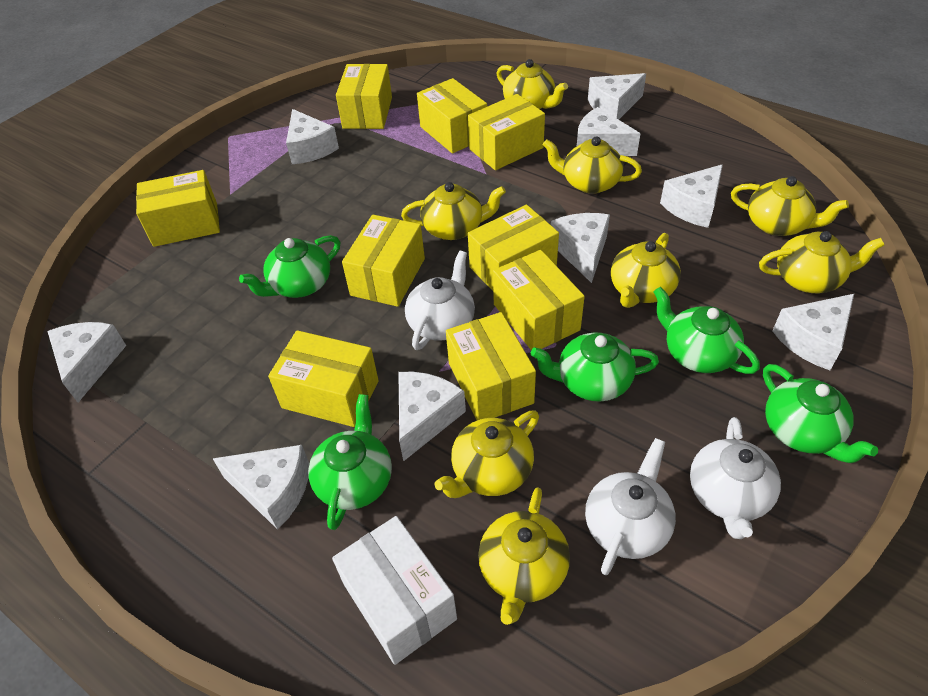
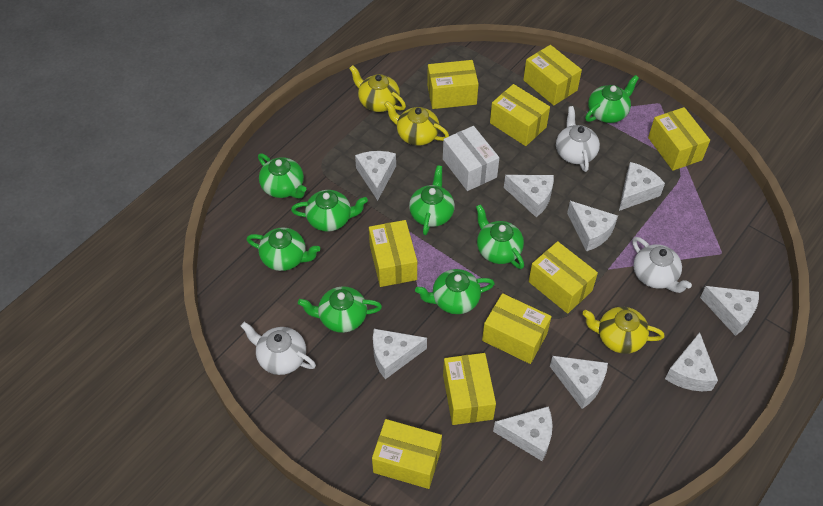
green teapot: 5 -> 8
yellow teapot: 8 -> 3

